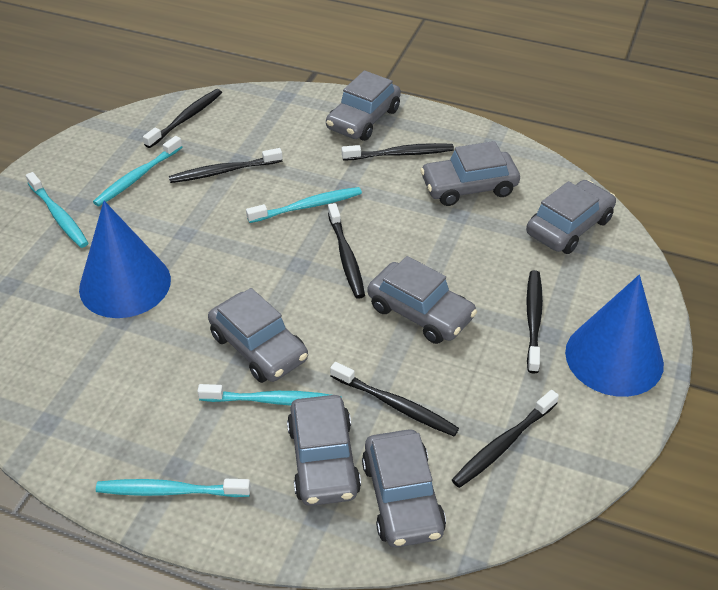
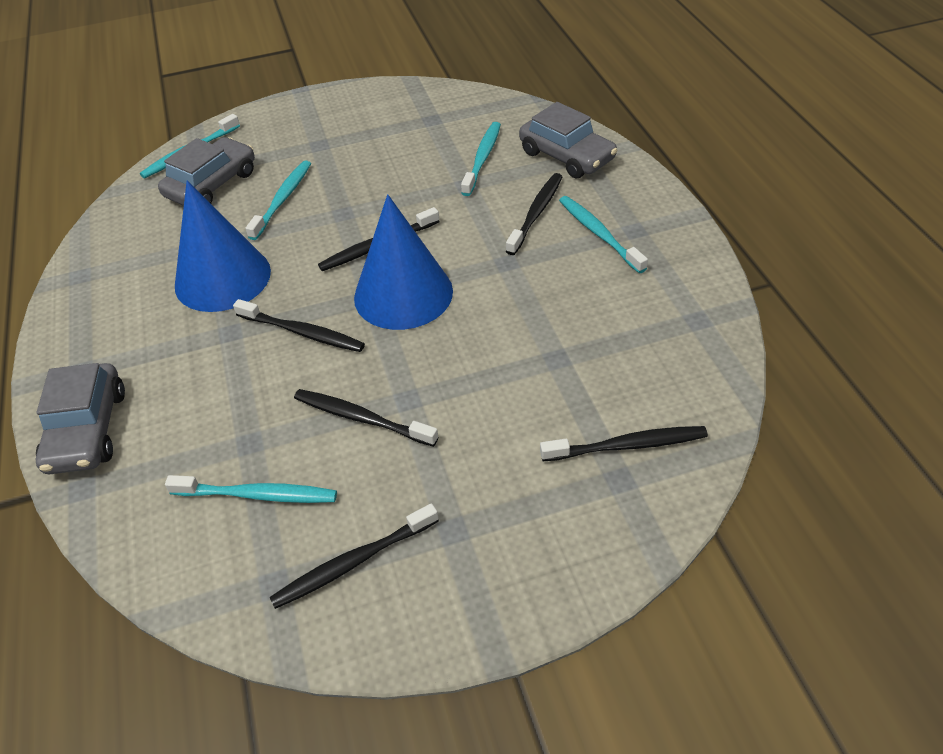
black toothbrush: 7 -> 6
grey car: 7 -> 3

